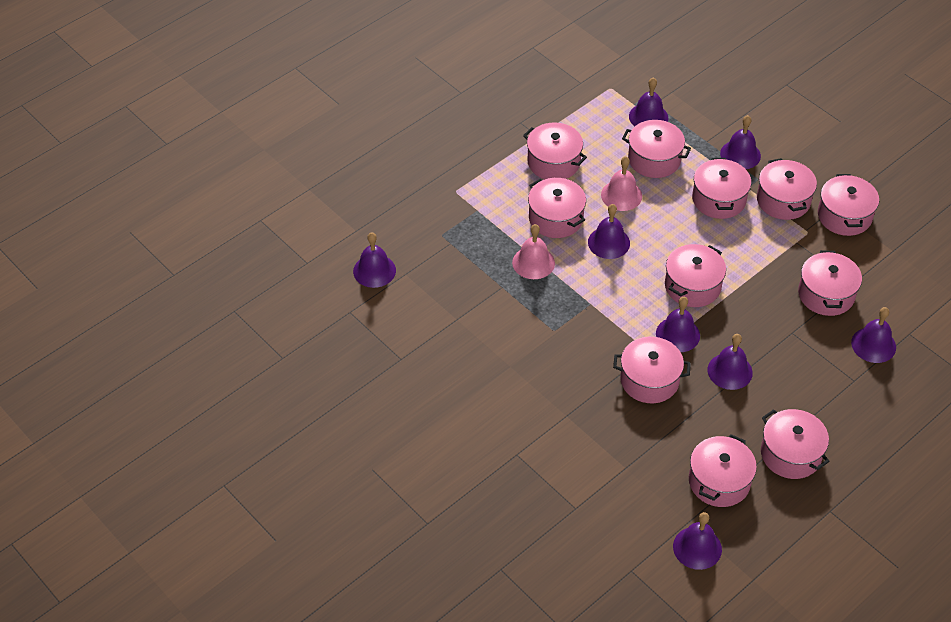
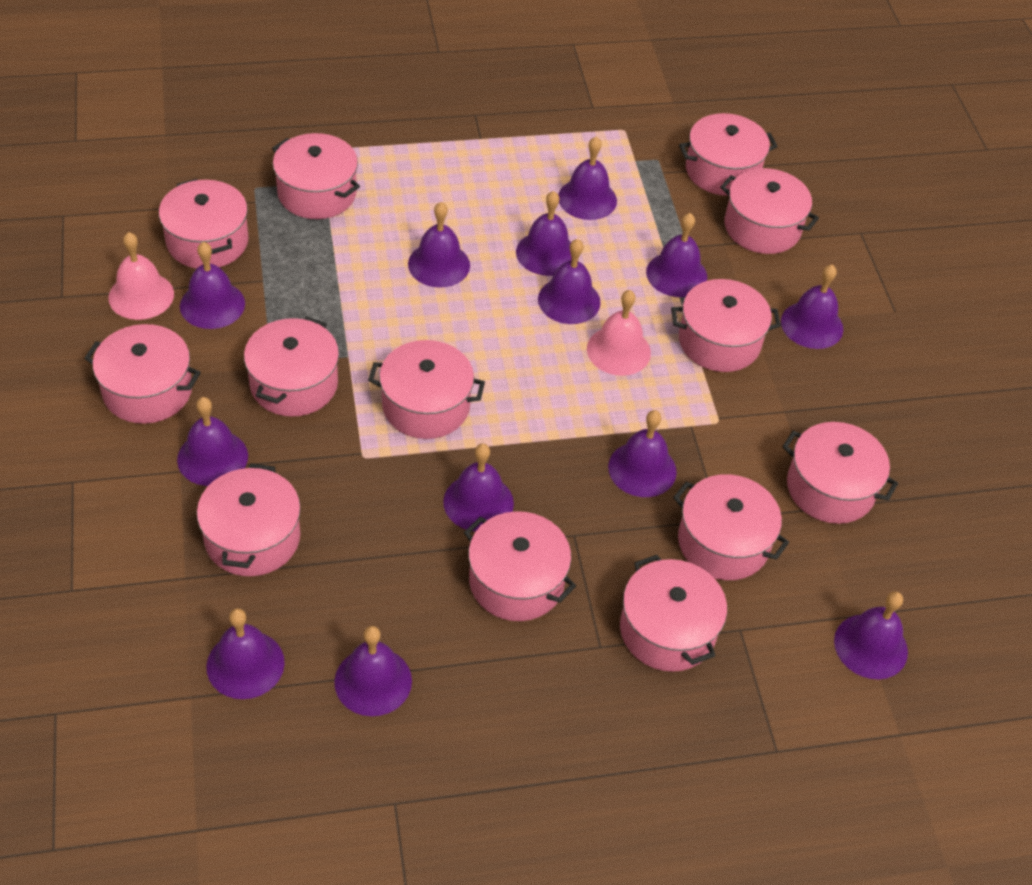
pink pot: 11 -> 13
purple bell: 8 -> 13

